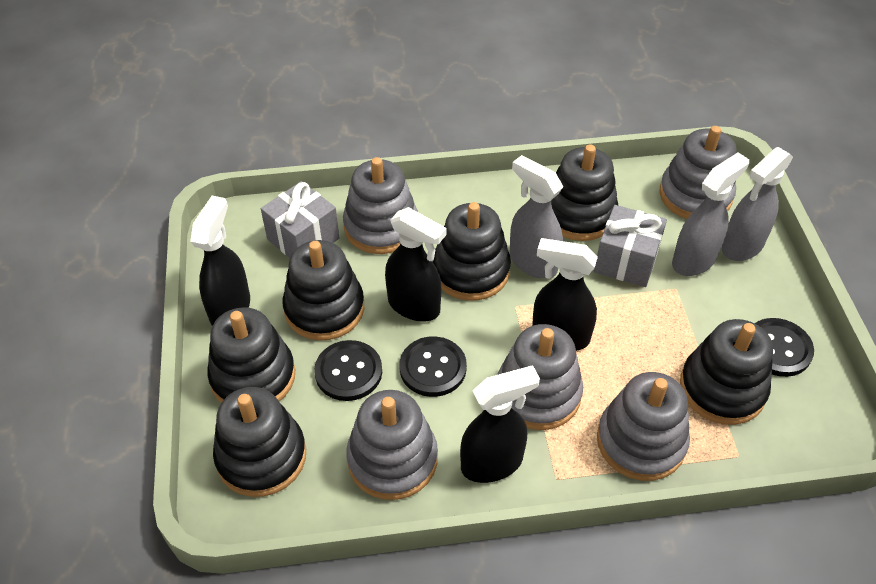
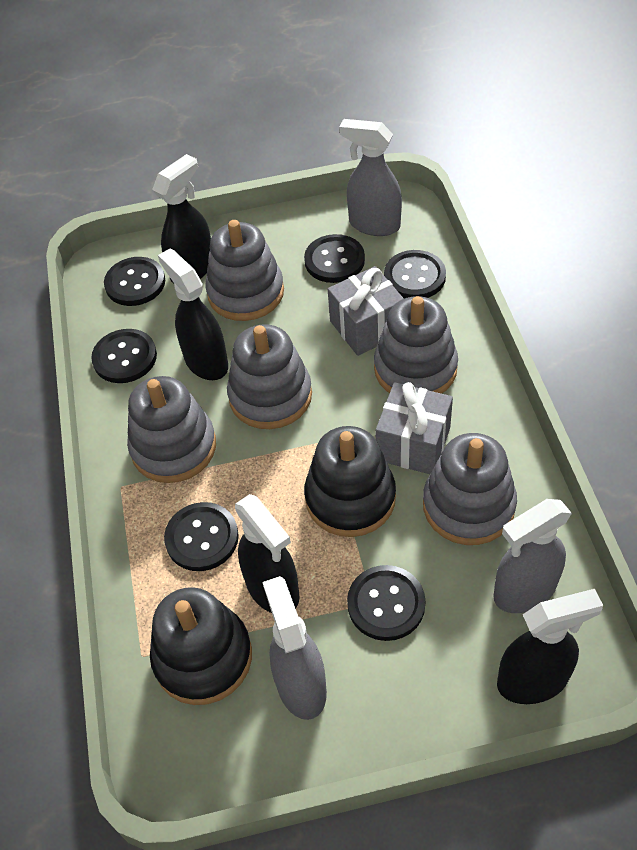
black button: 3 -> 6
black stacking toy: 6 -> 2

